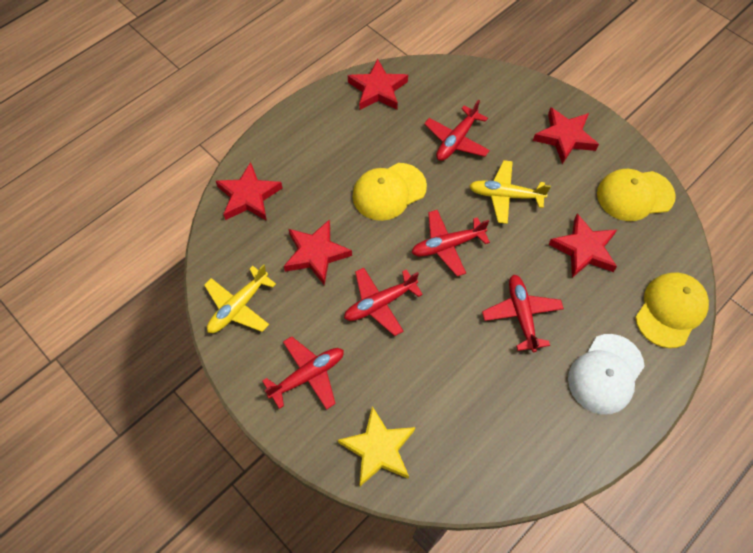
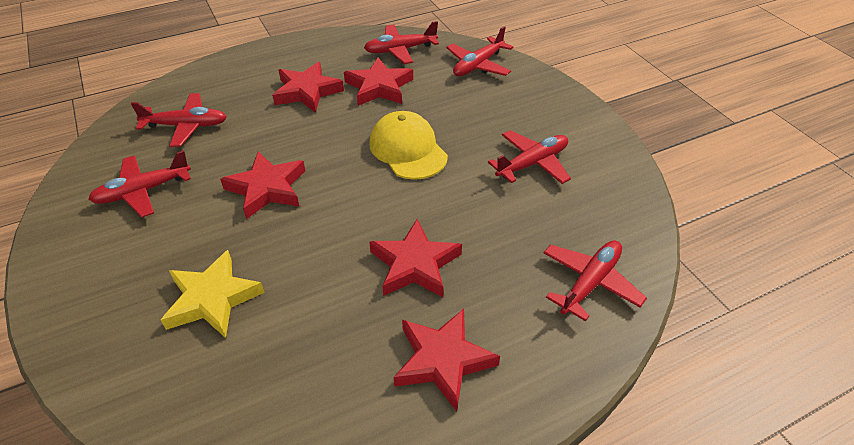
red plane: 5 -> 6
white cap: 1 -> 0
yellow cap: 3 -> 1
yellow plane: 2 -> 0

